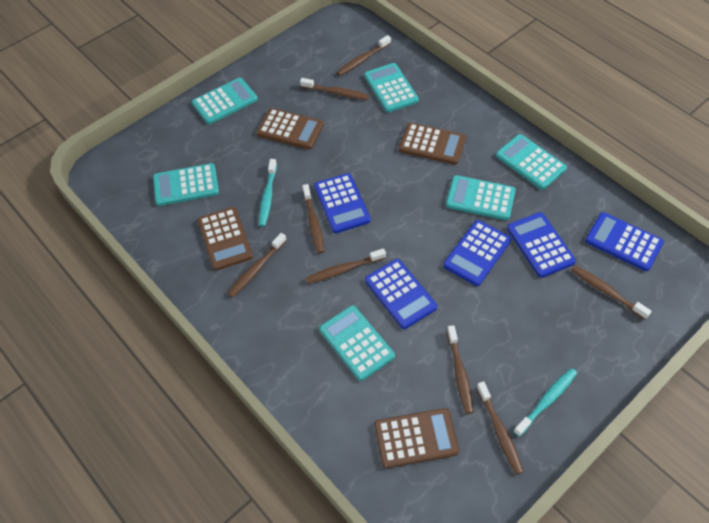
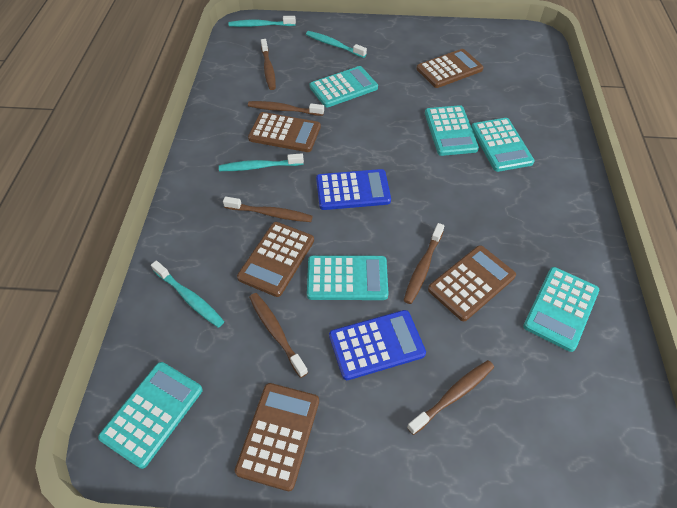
blue calculator: 5 -> 2
brown calculator: 4 -> 5
brown toothbrush: 8 -> 6
turquoise toothbrush: 2 -> 4

